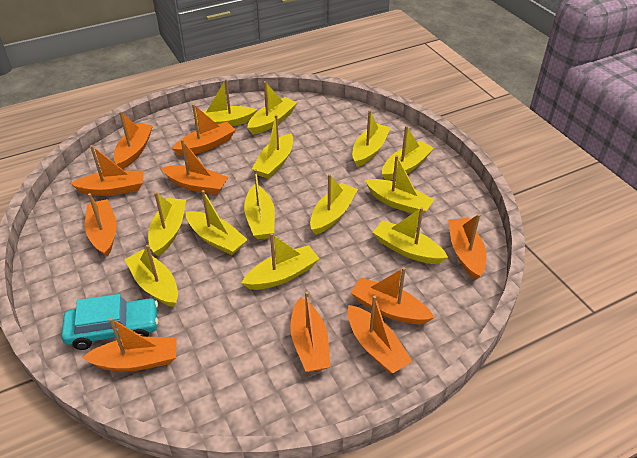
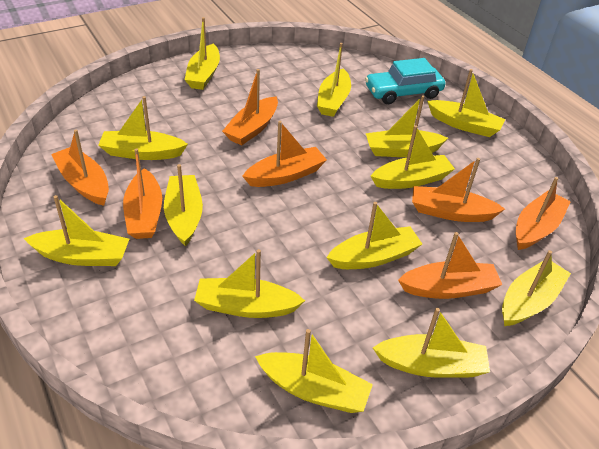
orange boat: 10 -> 7

